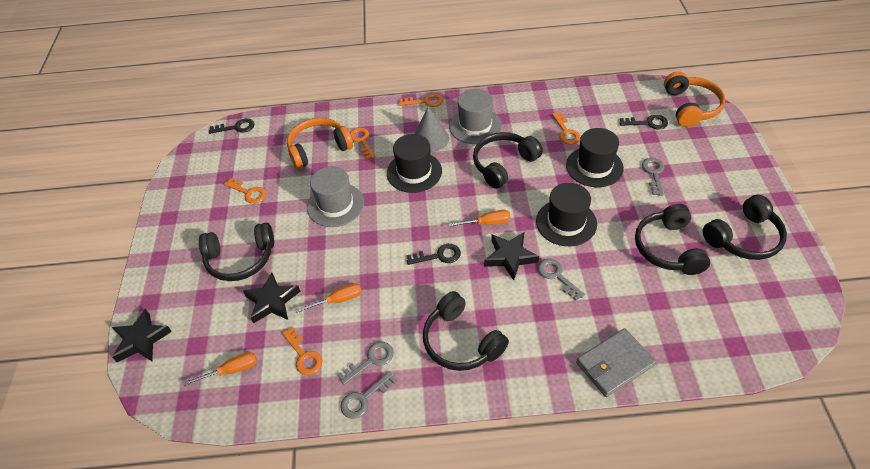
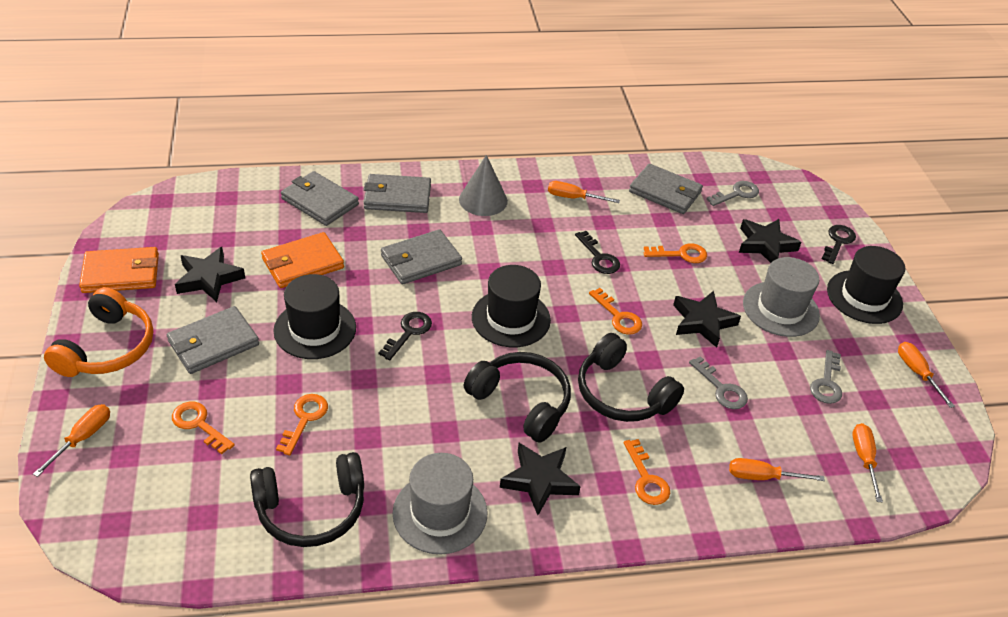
black headphones: 5 -> 3
black star: 3 -> 4
grey key: 4 -> 3
grey wallet: 1 -> 5
orange headphones: 2 -> 1
orange screwdriver: 3 -> 5
orange wallet: 0 -> 2

